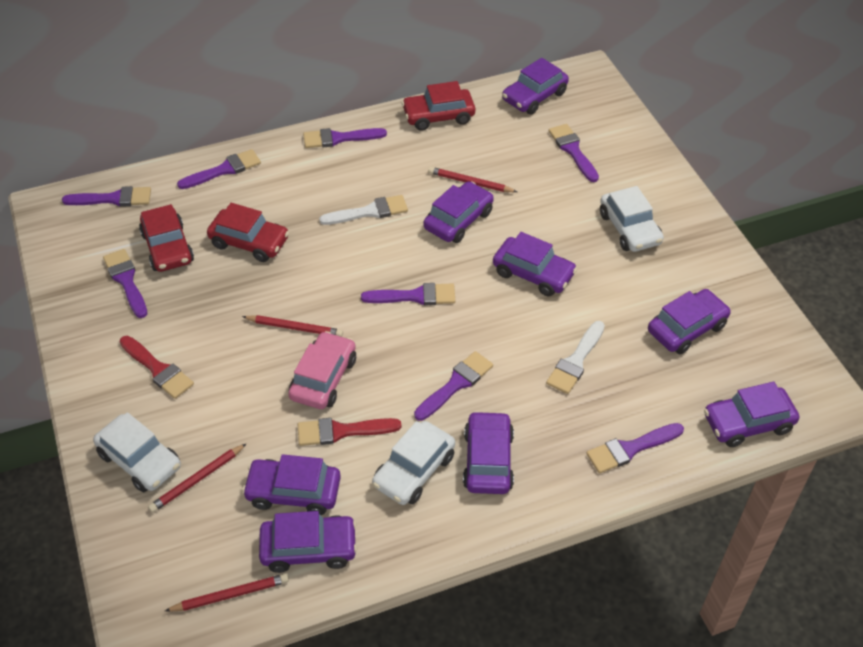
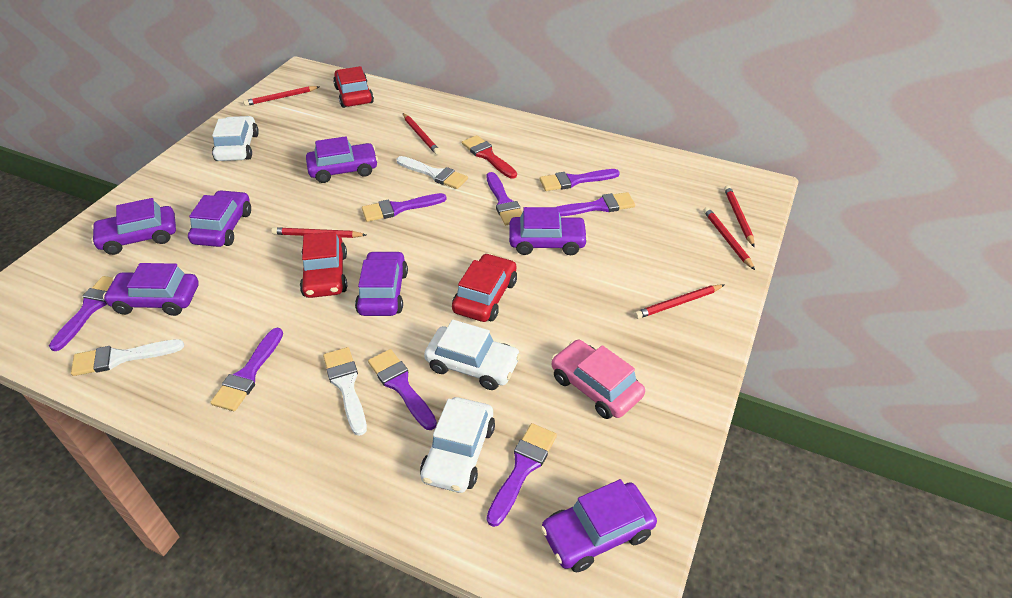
purple car: 8 -> 7
red brush: 2 -> 1
red pencil: 4 -> 6
white brush: 2 -> 3

